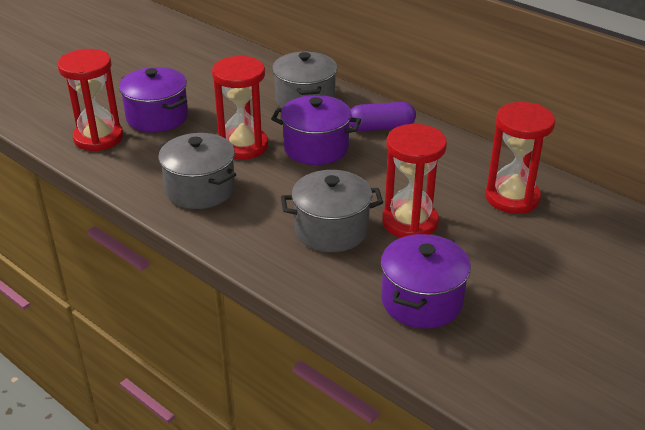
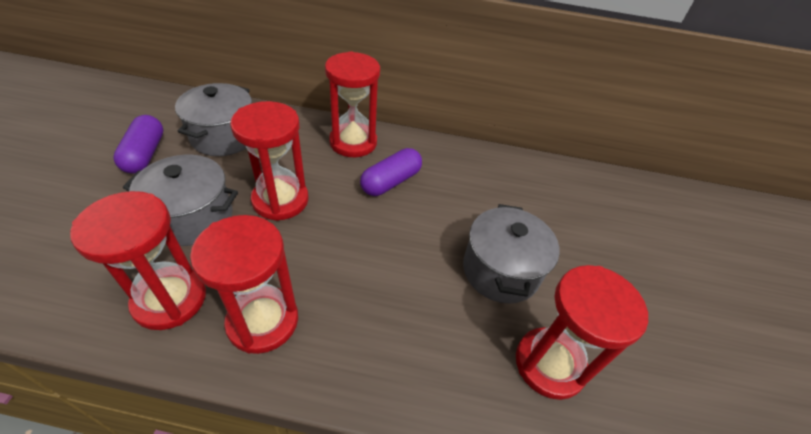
purple capsule: 1 -> 2
purple pot: 3 -> 0
red hourglass: 4 -> 5

